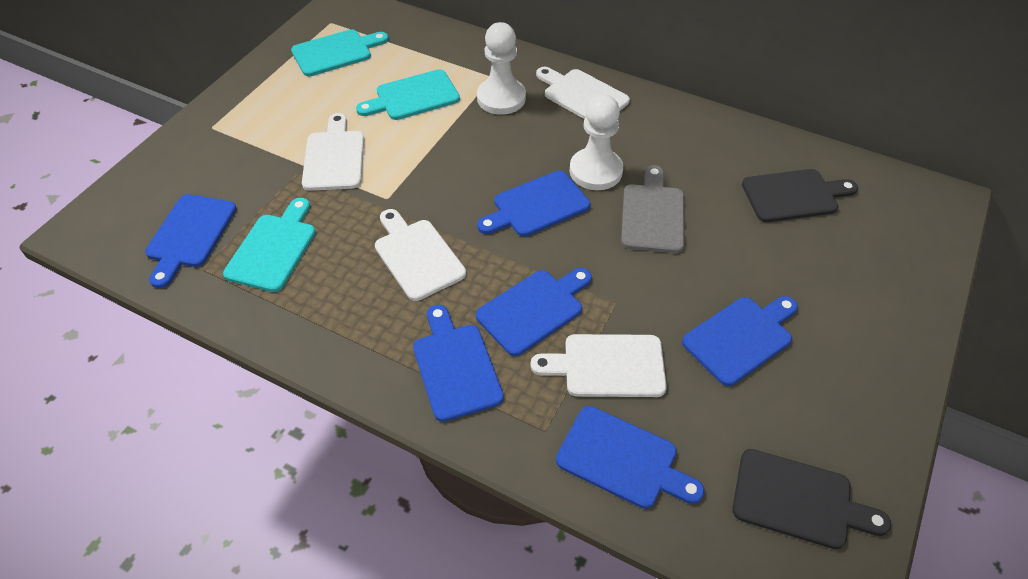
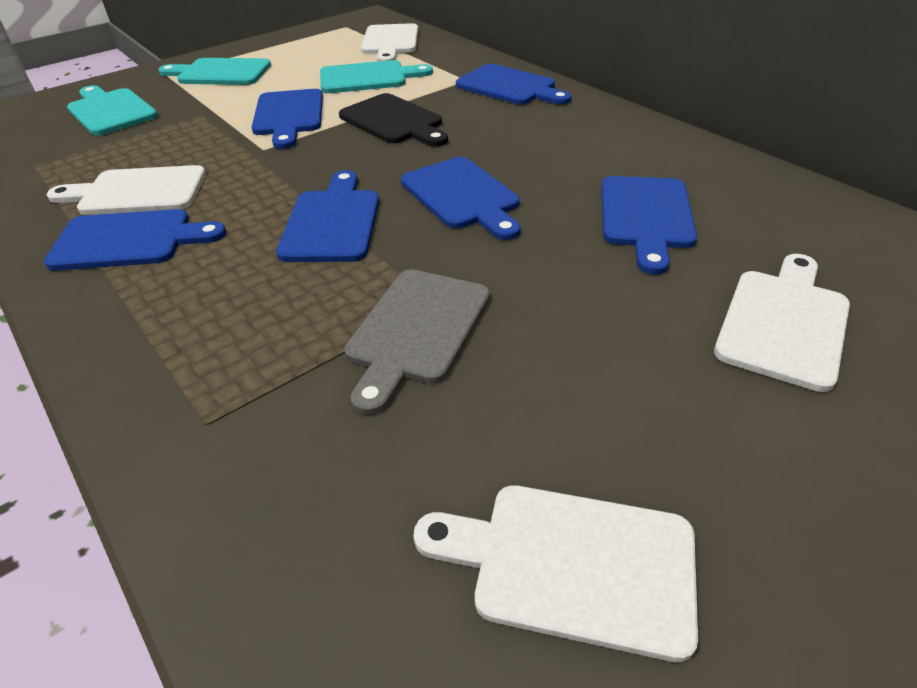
black cutting board: 2 -> 1
white pawn: 2 -> 0

